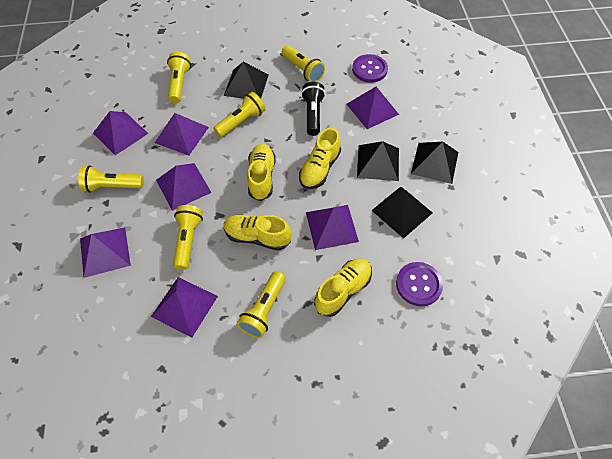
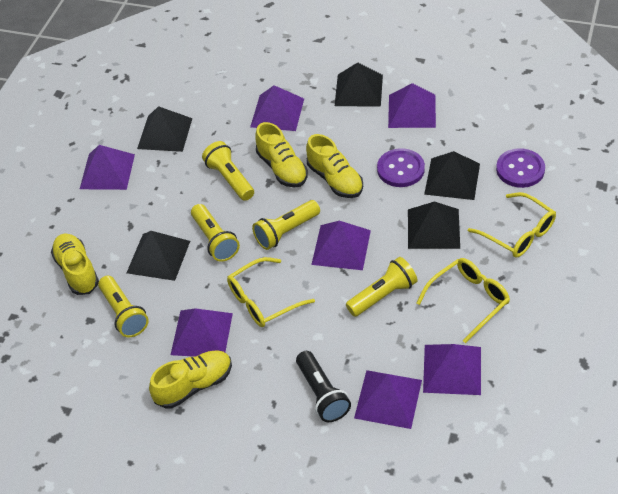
black pyramid: 4 -> 5
yellow flashlight: 6 -> 5
yellow glasses: 0 -> 3

